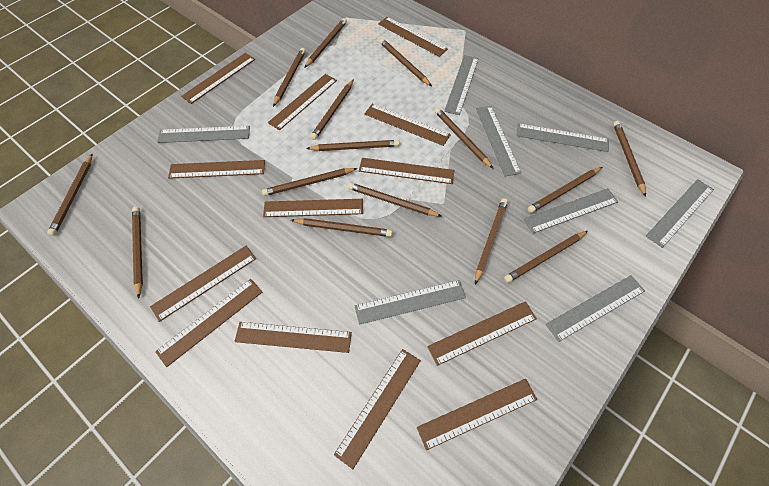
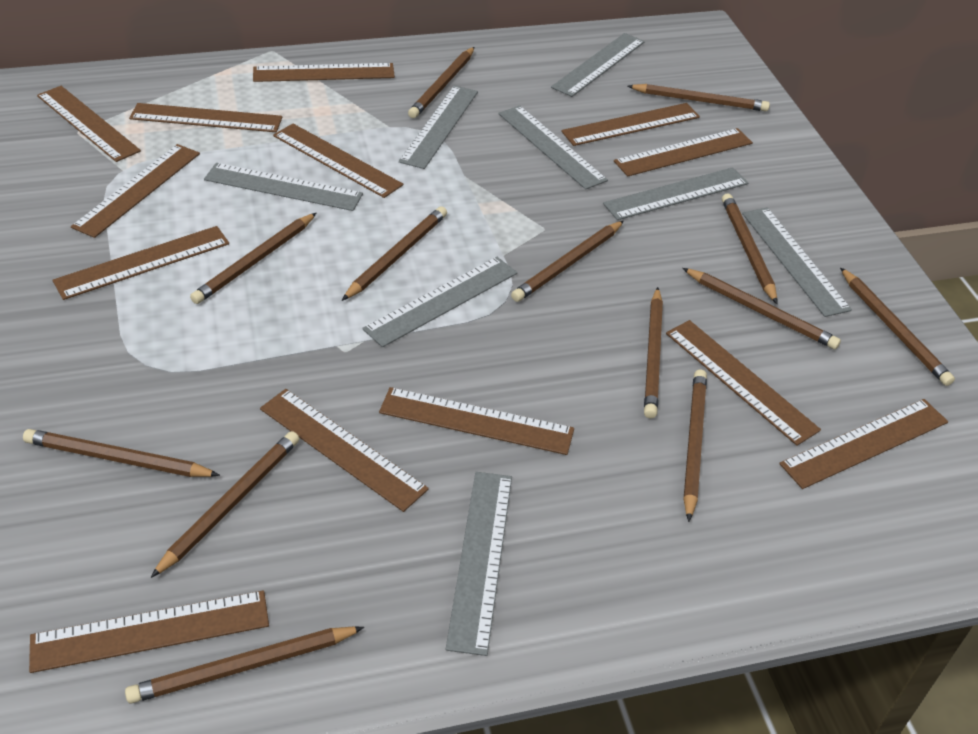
brown pencil: 15 -> 13

